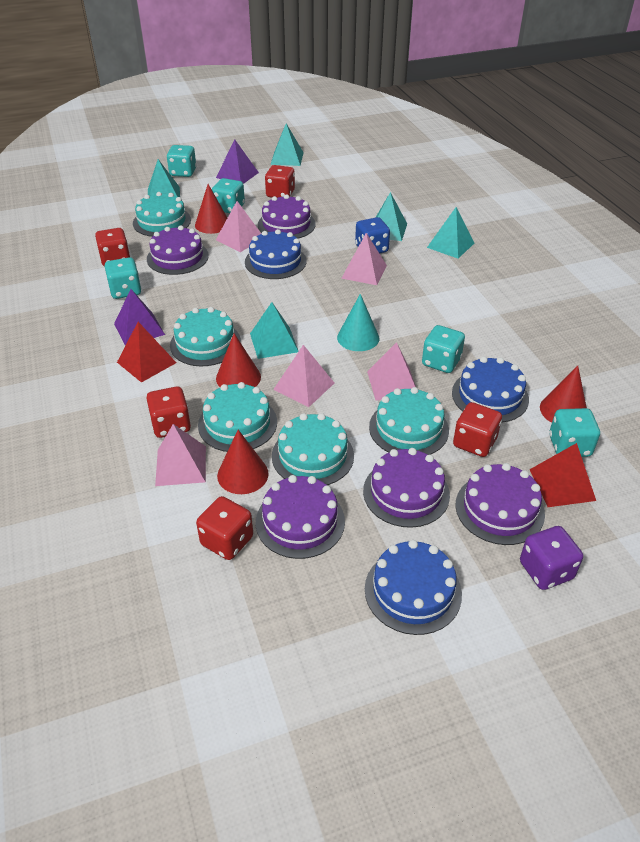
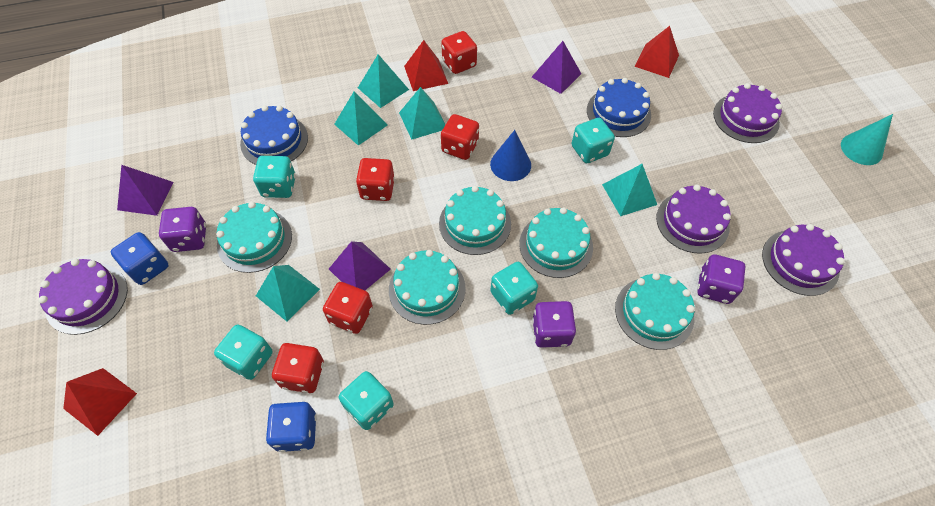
blue cake: 3 -> 2
blue cone: 0 -> 1
blue dice: 1 -> 2
pink pyramid: 5 -> 0
purple cake: 5 -> 4
purple dice: 1 -> 3
purple pyramid: 2 -> 3
red cone: 4 -> 0
red pyramid: 2 -> 3

